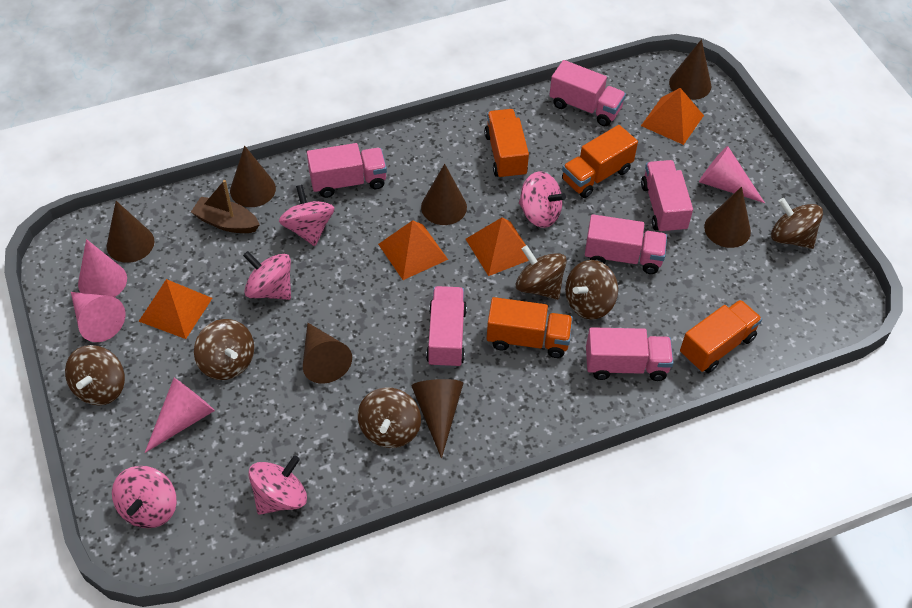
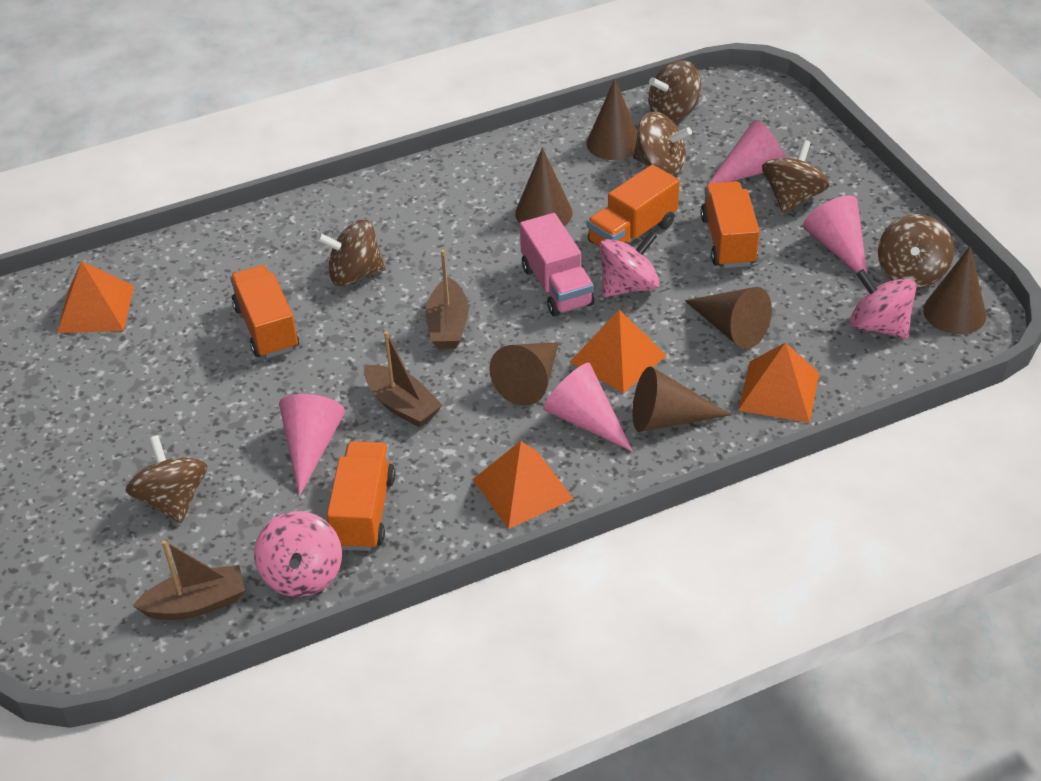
brown boat: 1 -> 3
brown cone: 7 -> 6
pink spinning top: 5 -> 3
pink truck: 6 -> 1

